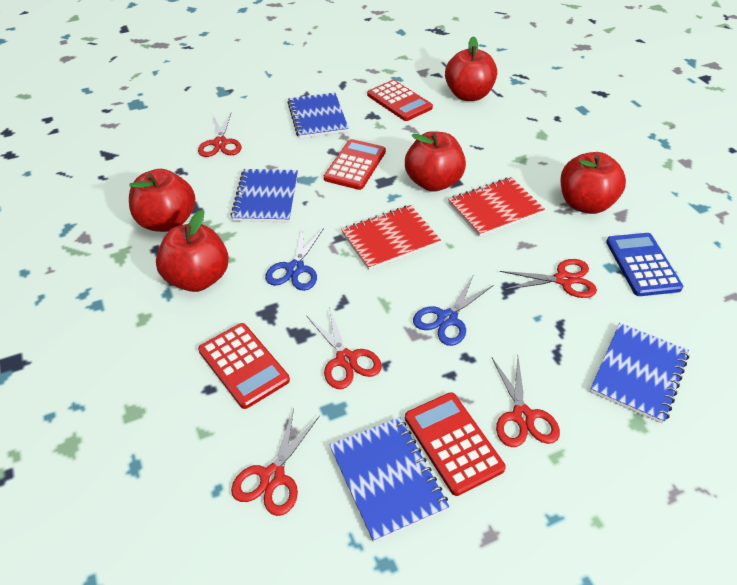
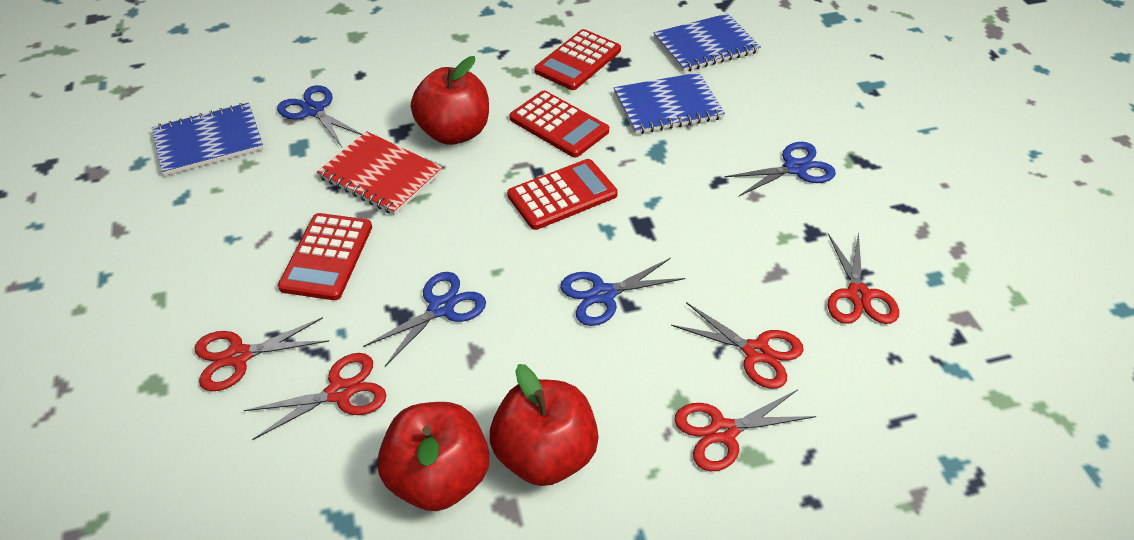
blue calculator: 1 -> 0
blue notebook: 4 -> 3
blue scissors: 2 -> 4
red apple: 5 -> 3
red notebook: 2 -> 1

